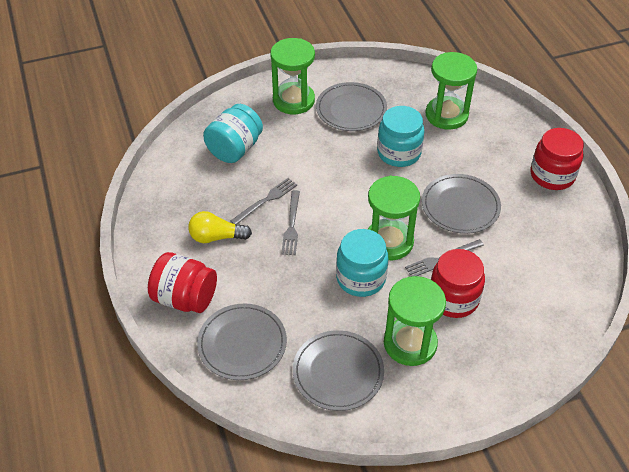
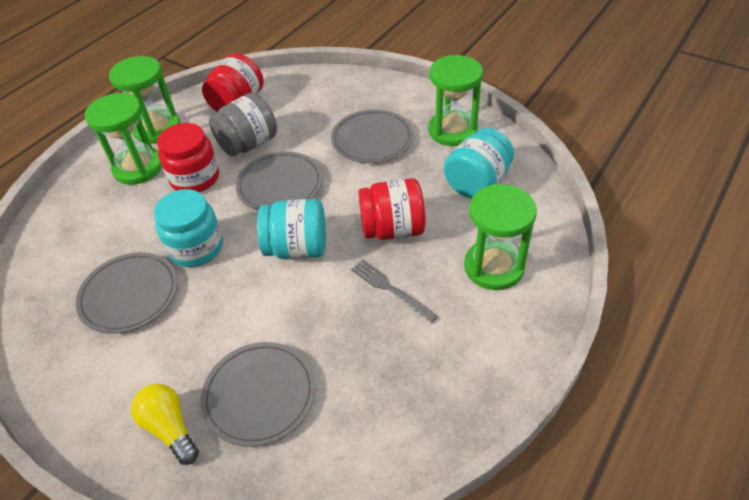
grey fork: 3 -> 1
grey jar: 0 -> 1

